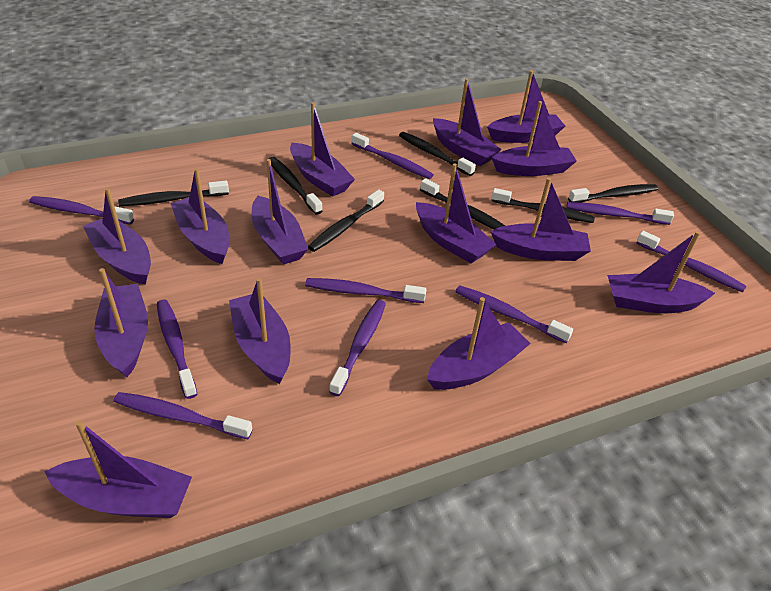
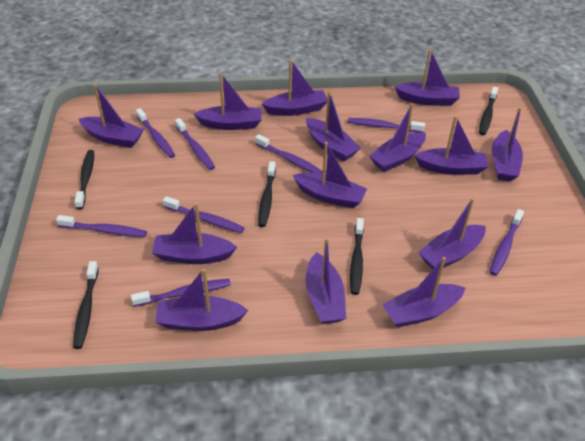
black toothbrush: 7 -> 5
purple toothbrush: 9 -> 8

